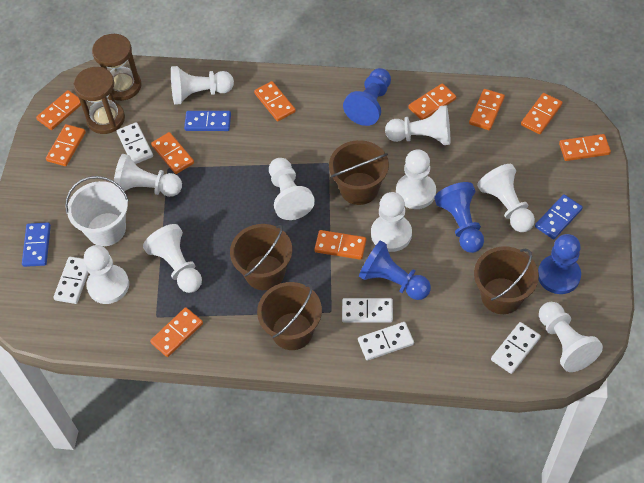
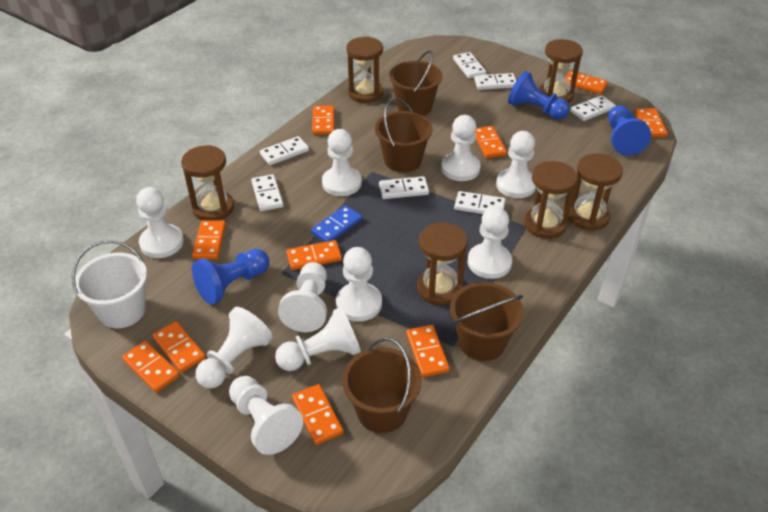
blue domino: 3 -> 1
blue pawn: 4 -> 3
brown hourglass: 2 -> 6
white domino: 5 -> 7

